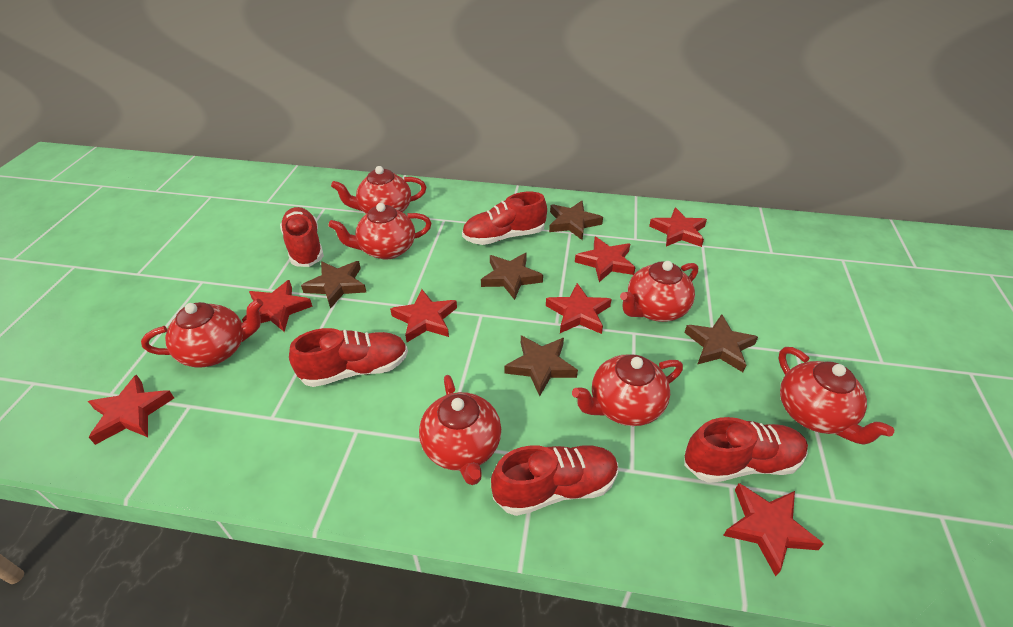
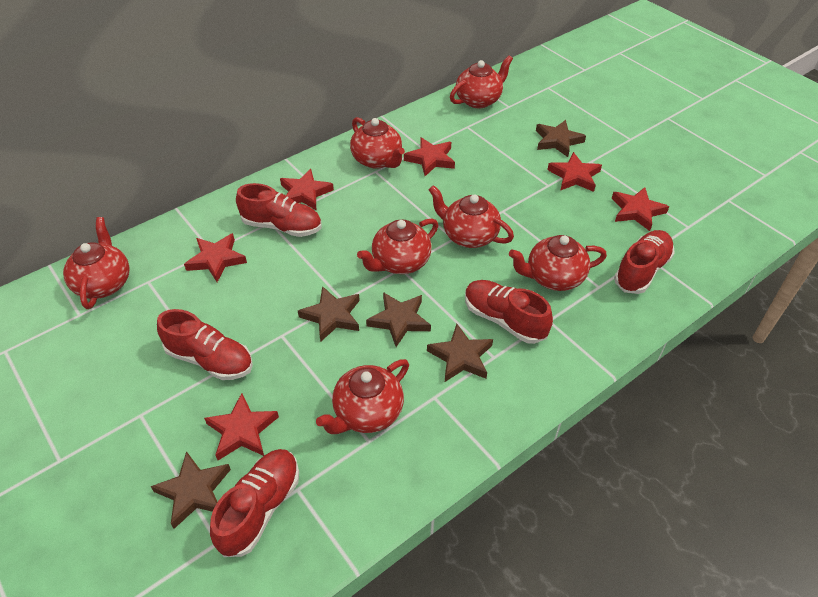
red star: 7 -> 6

